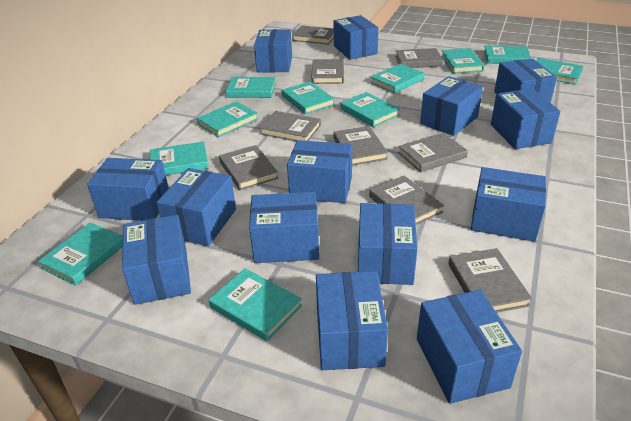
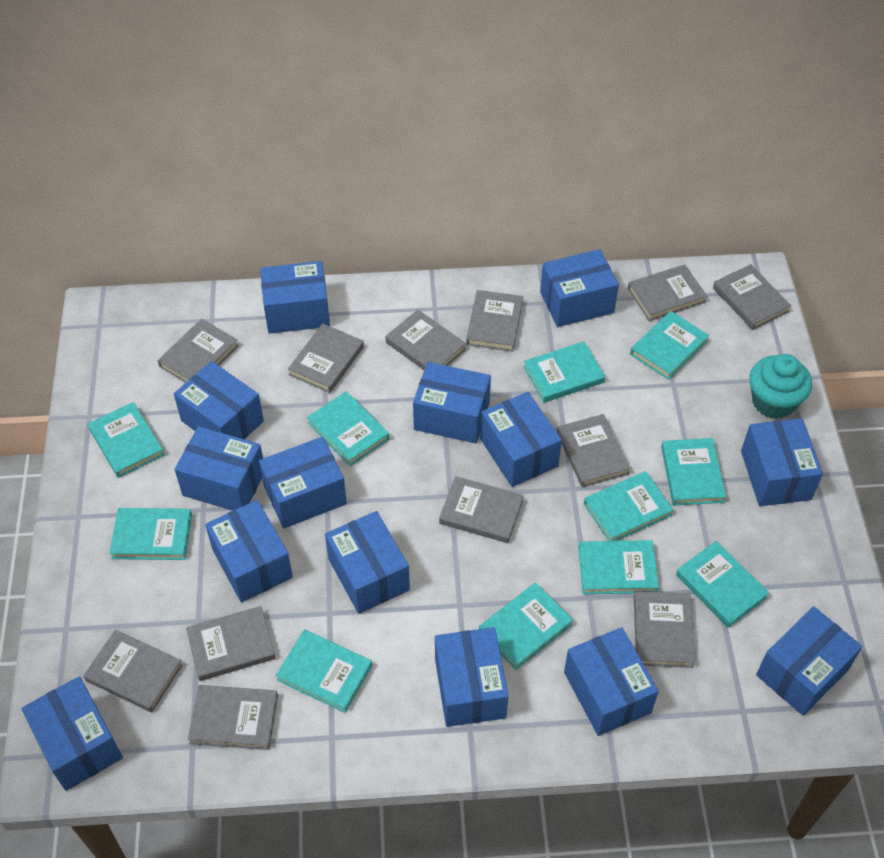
grey book: 9 -> 12
turquoise cupcake: 0 -> 1

